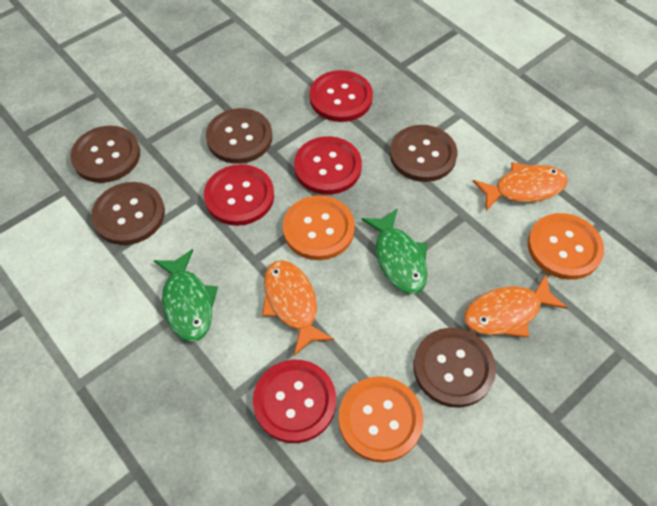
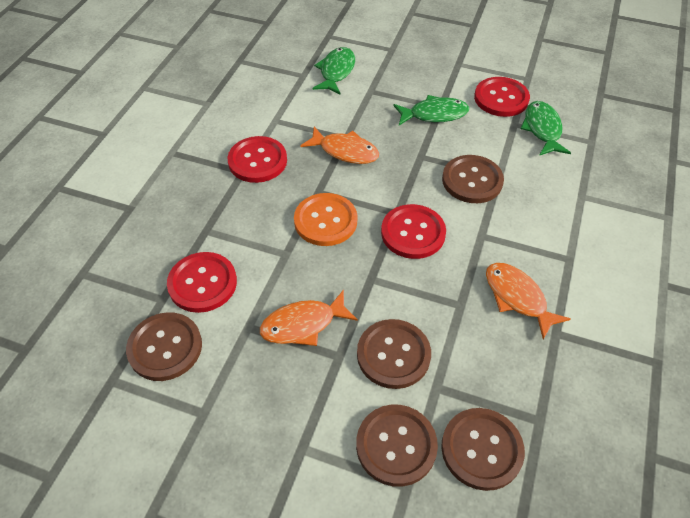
green fish: 2 -> 3
orange button: 3 -> 1

